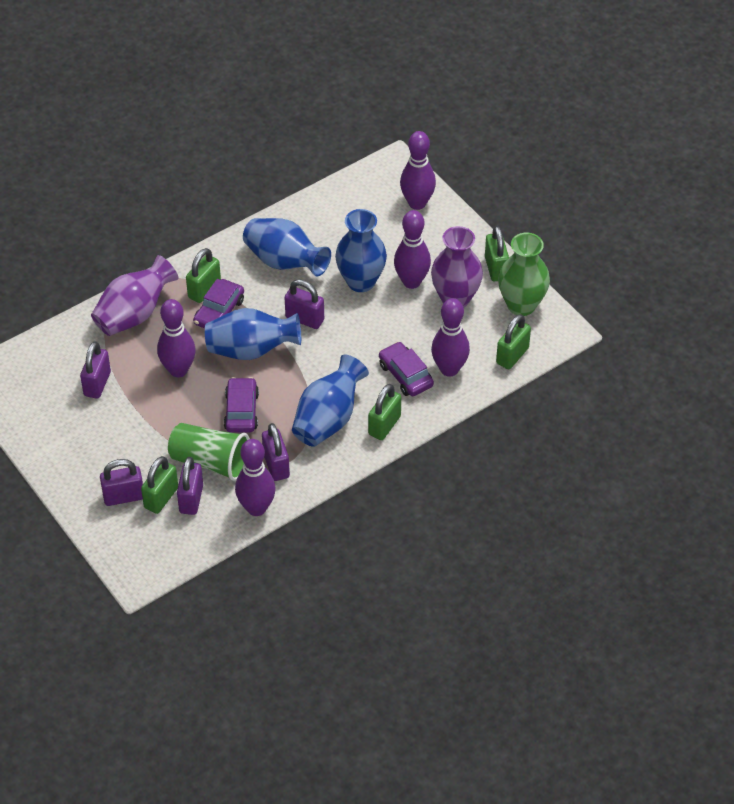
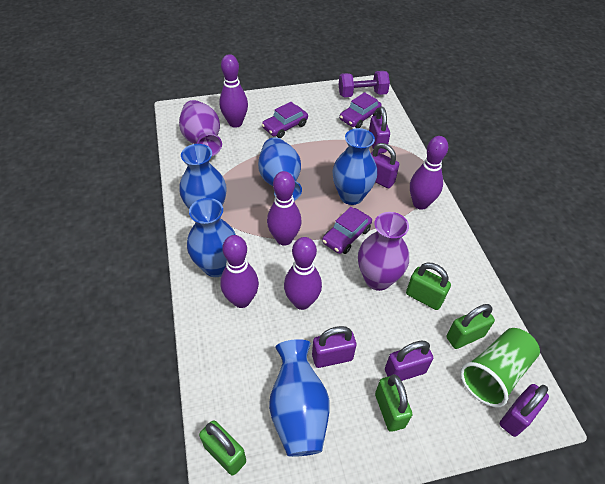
blue vase: 4 -> 5
green padlock: 5 -> 4
green vase: 1 -> 0
purple dumbbell: 0 -> 1

